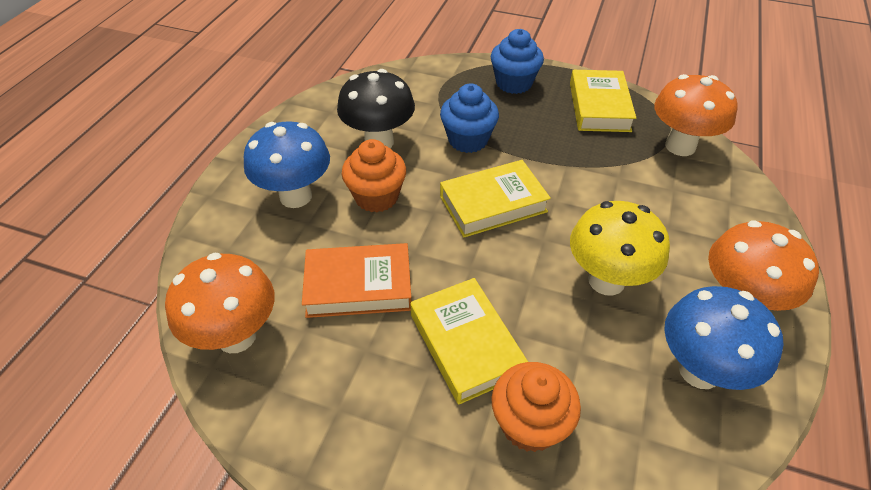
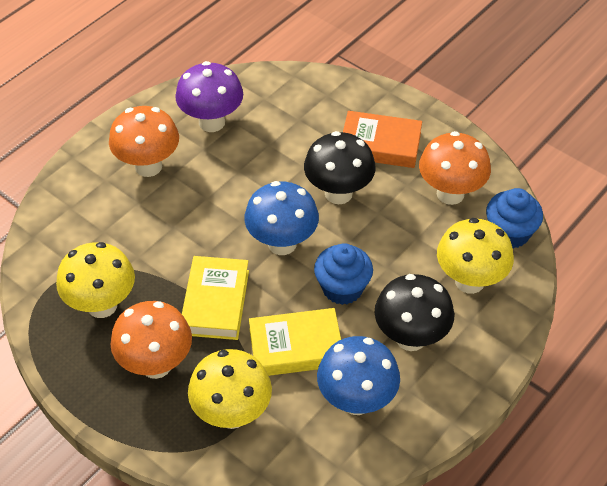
black mushroom: 1 -> 2
orange cupcake: 2 -> 0
purple mushroom: 0 -> 1
yellow book: 3 -> 2
yellow mushroom: 1 -> 3

